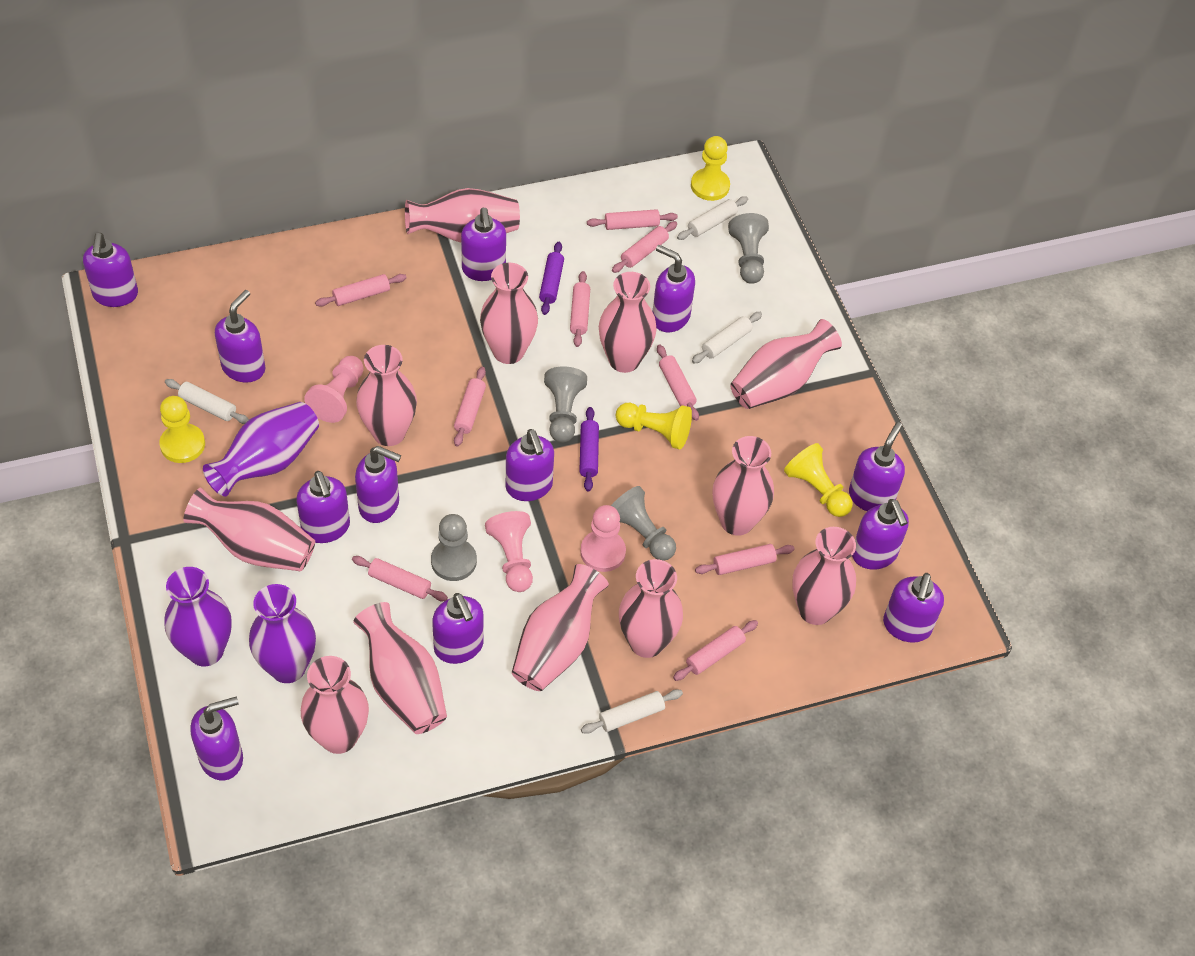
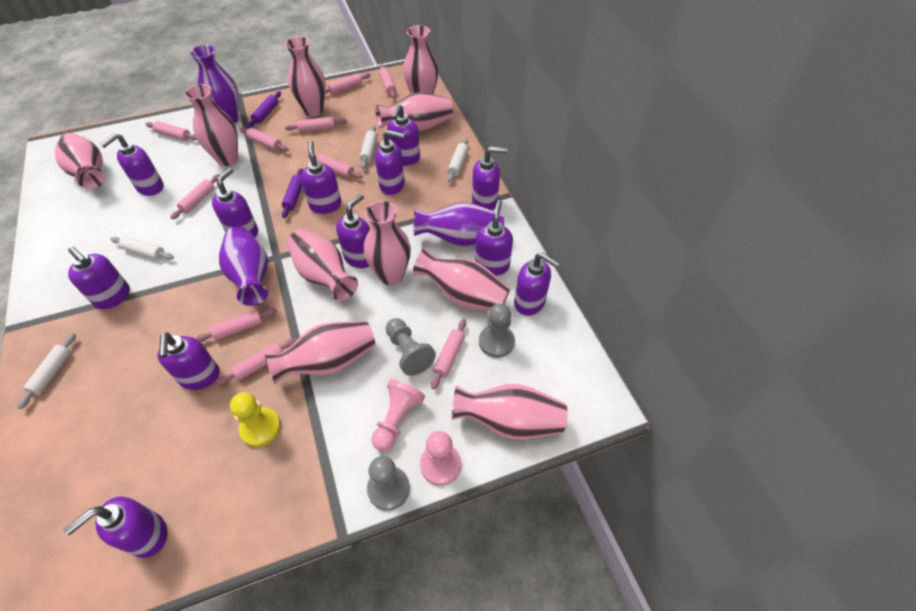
grey pawn: 4 -> 3
pink pawn: 3 -> 2
pink rolling pin: 9 -> 10
pink vase: 12 -> 10
yellow pawn: 4 -> 1

